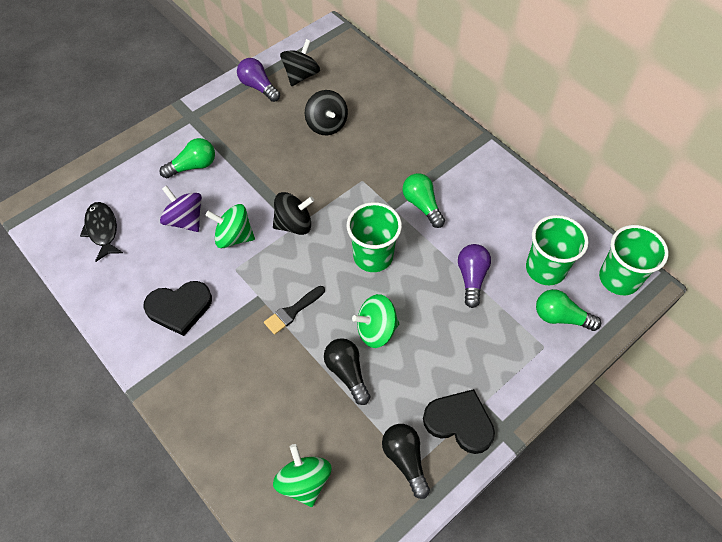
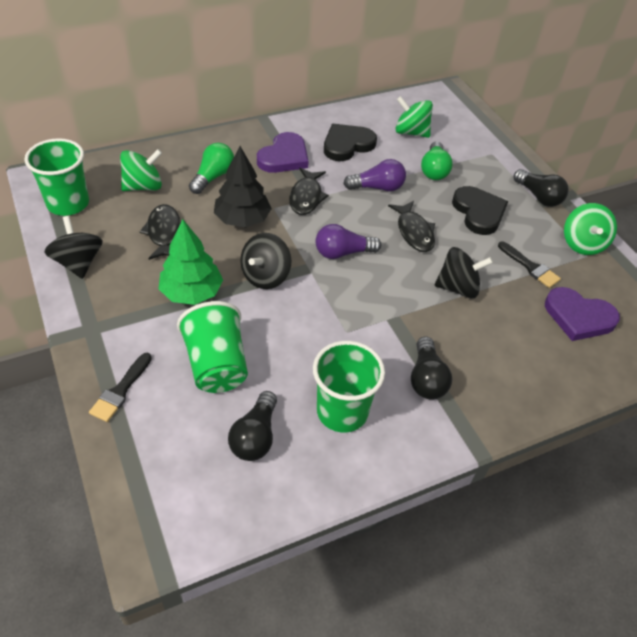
black brush: 1 -> 2
black fish: 1 -> 3
black light bulb: 2 -> 3
black tree: 0 -> 1
green light bulb: 3 -> 2
green tree: 0 -> 1
purple heart: 0 -> 2
purple spinning top: 1 -> 0

